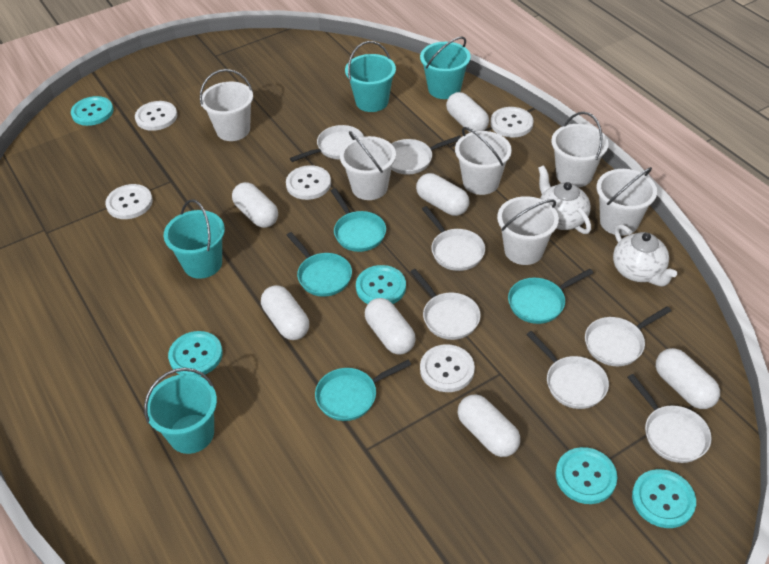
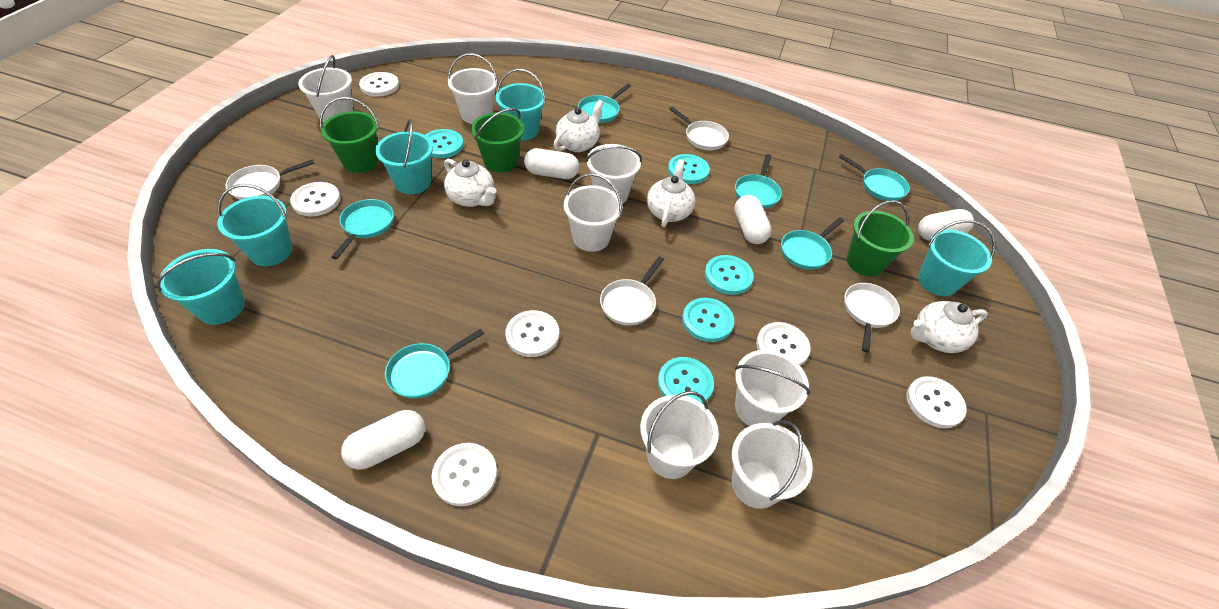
green bucket: 0 -> 3
turquoise bucket: 4 -> 5
turquoise pan: 4 -> 6
white bucket: 6 -> 7
white button: 5 -> 6
white capsule: 7 -> 4
white pan: 7 -> 4
white teapot: 2 -> 4

